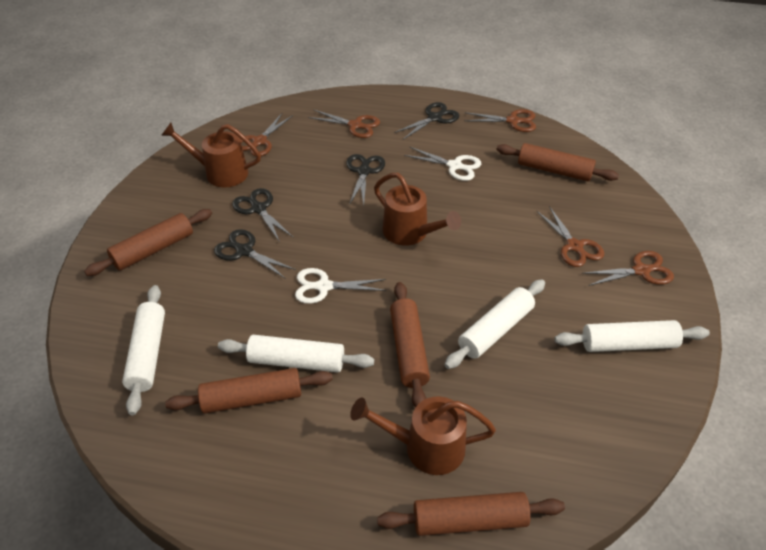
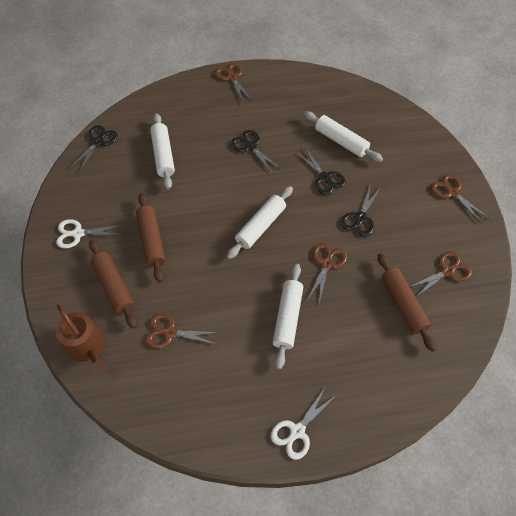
brown rolling pin: 5 -> 3
brown watering can: 3 -> 1

